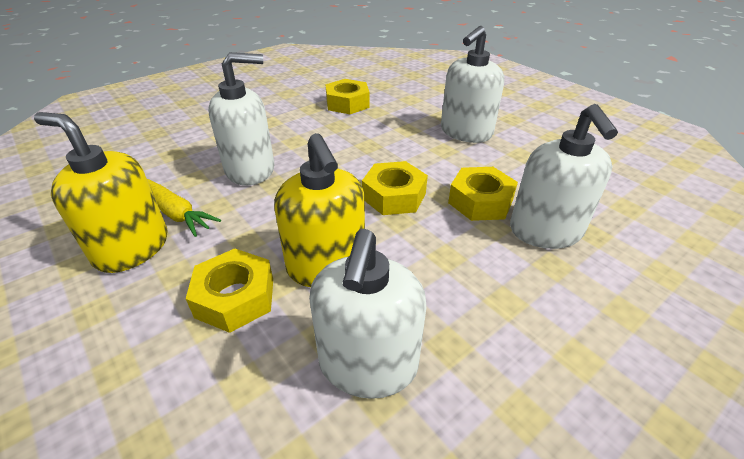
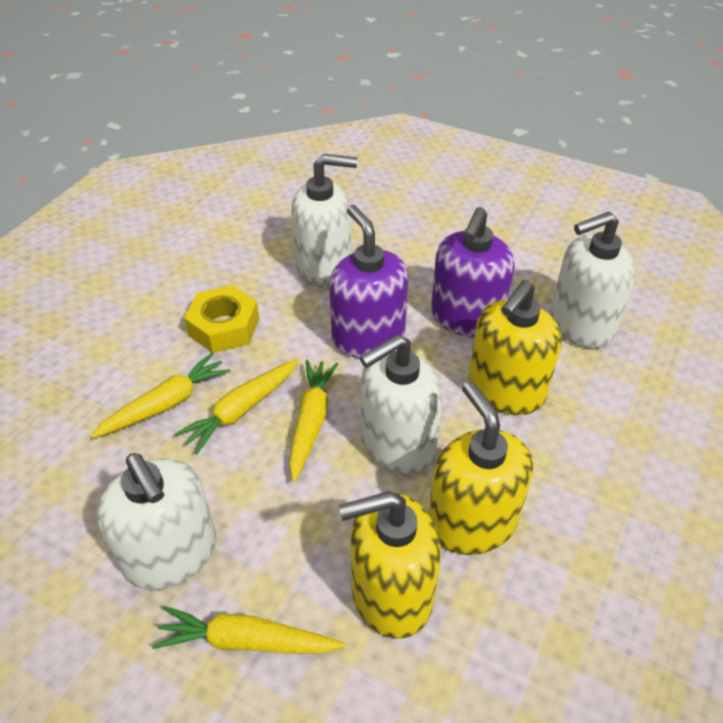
purple soap dispenser: 0 -> 2
yellow carrot: 1 -> 4
yellow nut: 4 -> 1
yellow soap dispenser: 2 -> 3

